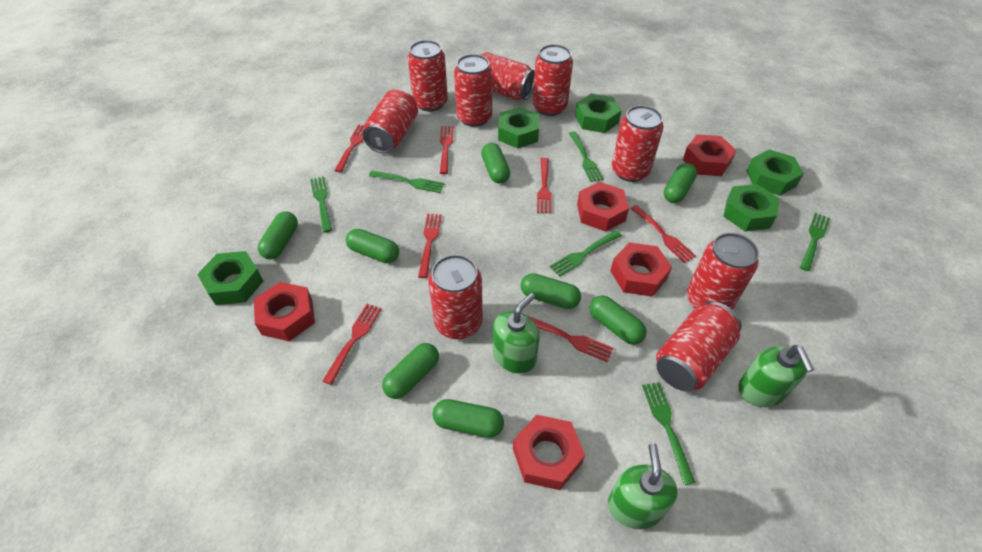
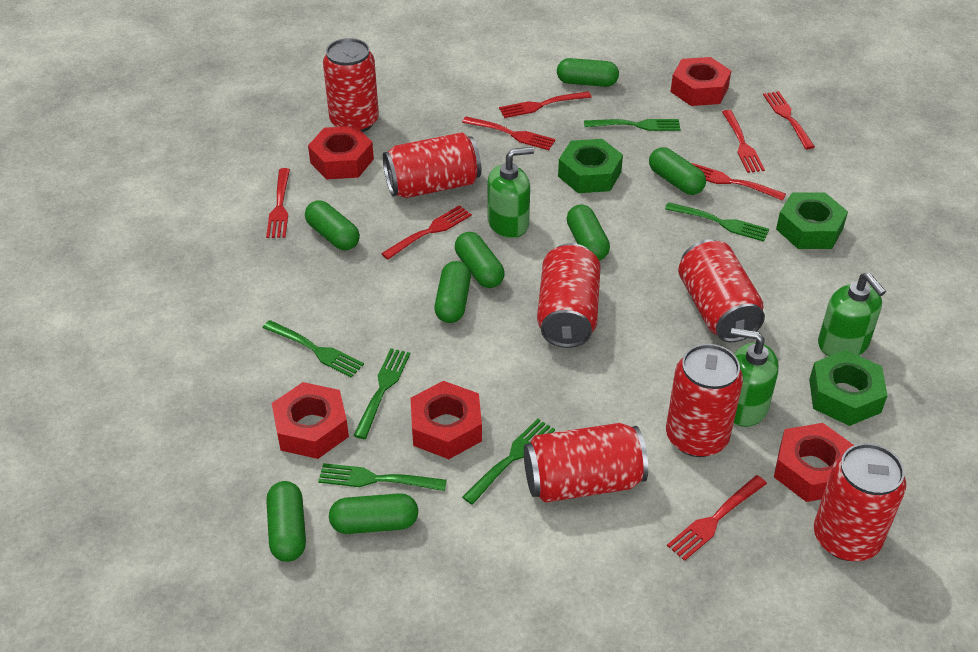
green nut: 5 -> 3
red can: 9 -> 7
red fork: 7 -> 8

